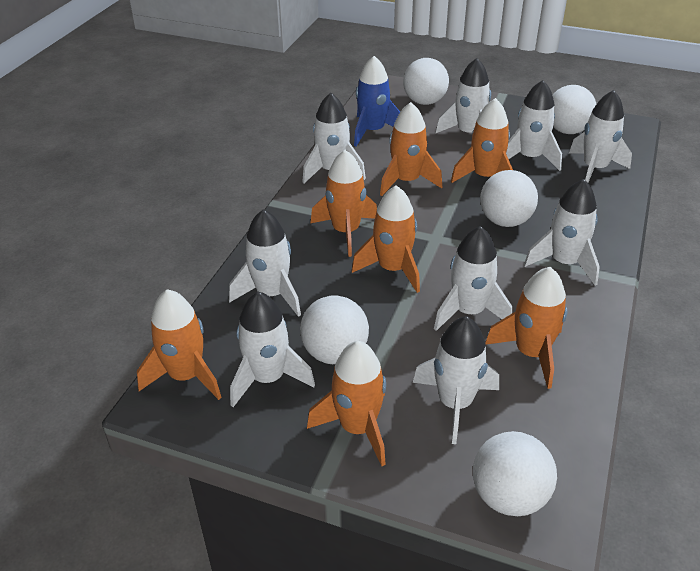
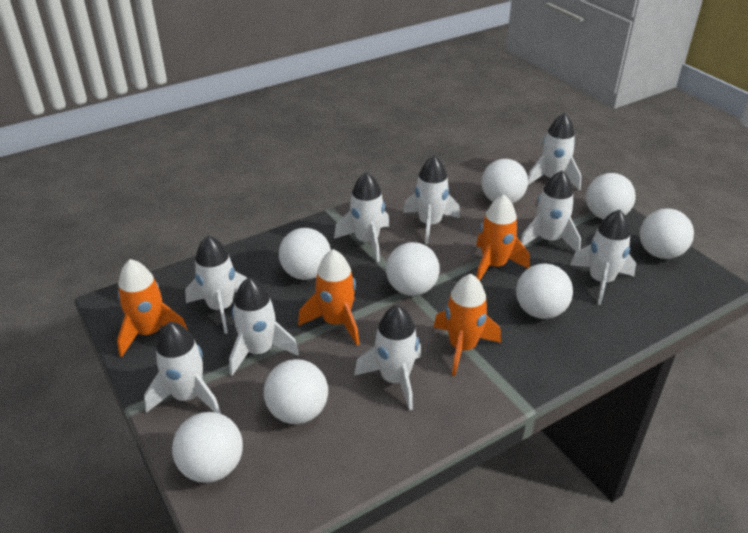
blue rocket: 1 -> 0
orange rocket: 7 -> 4
white ball: 5 -> 8

